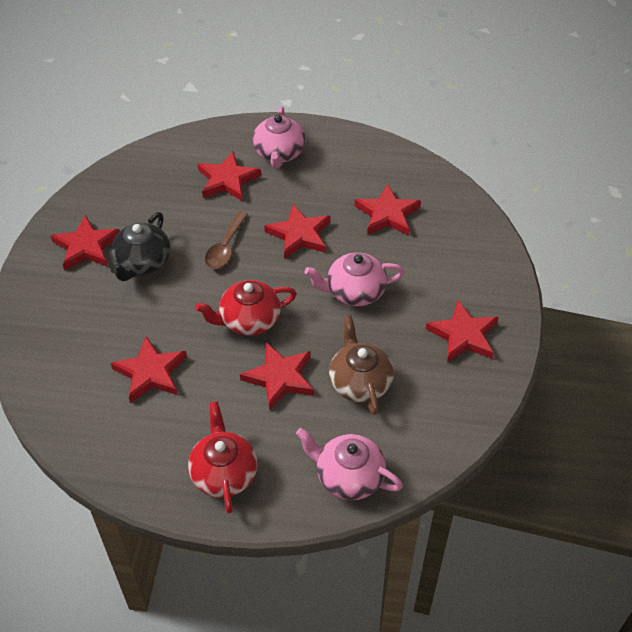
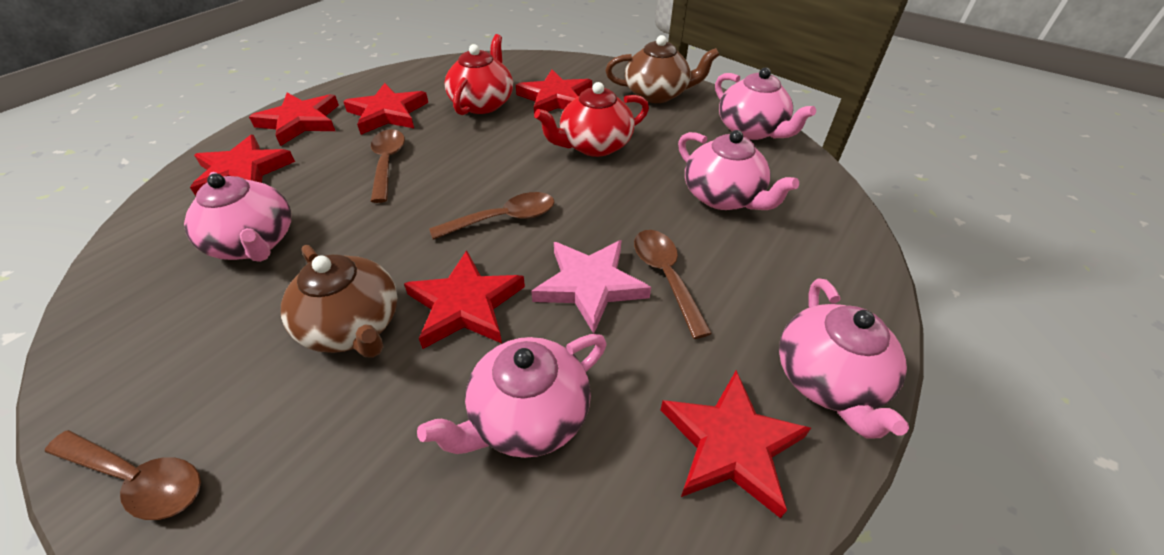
black teapot: 1 -> 0
brown spoon: 1 -> 4
brown teapot: 1 -> 2
pink star: 0 -> 1
pink teapot: 3 -> 5
red star: 7 -> 6

